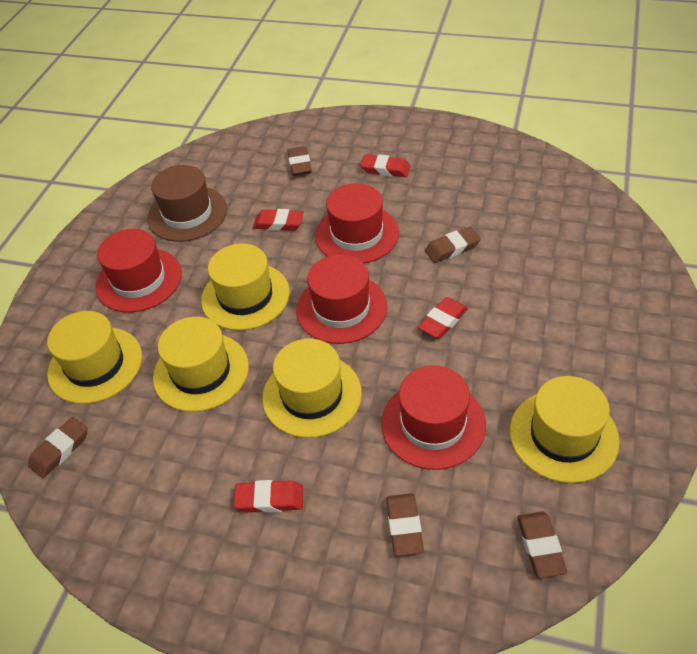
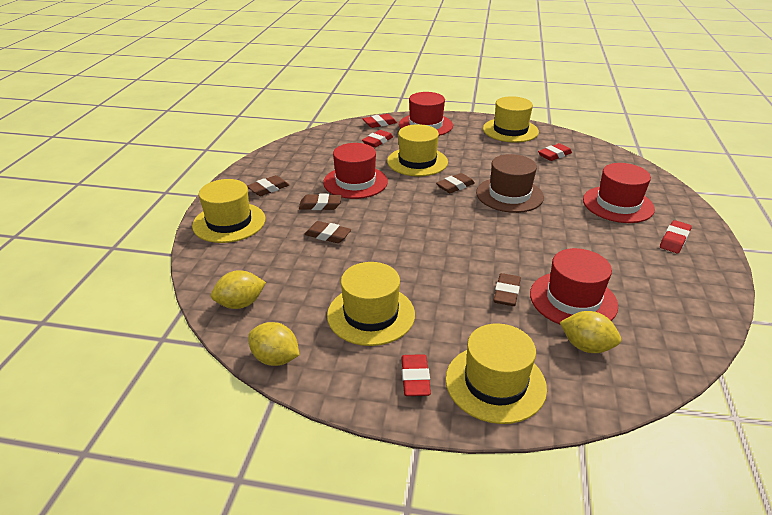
red eraser: 4 -> 5
yellow lemon: 0 -> 3

